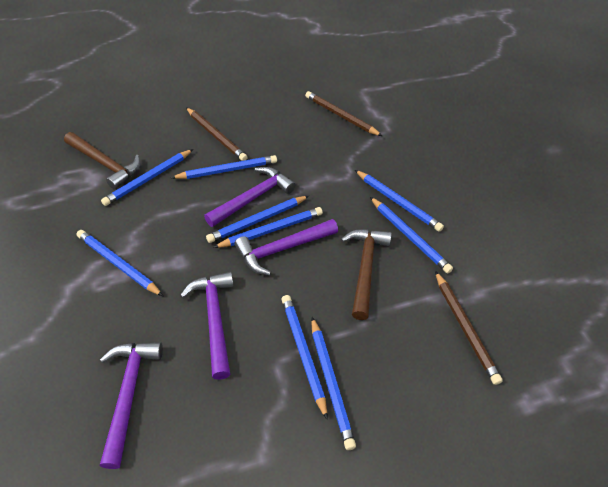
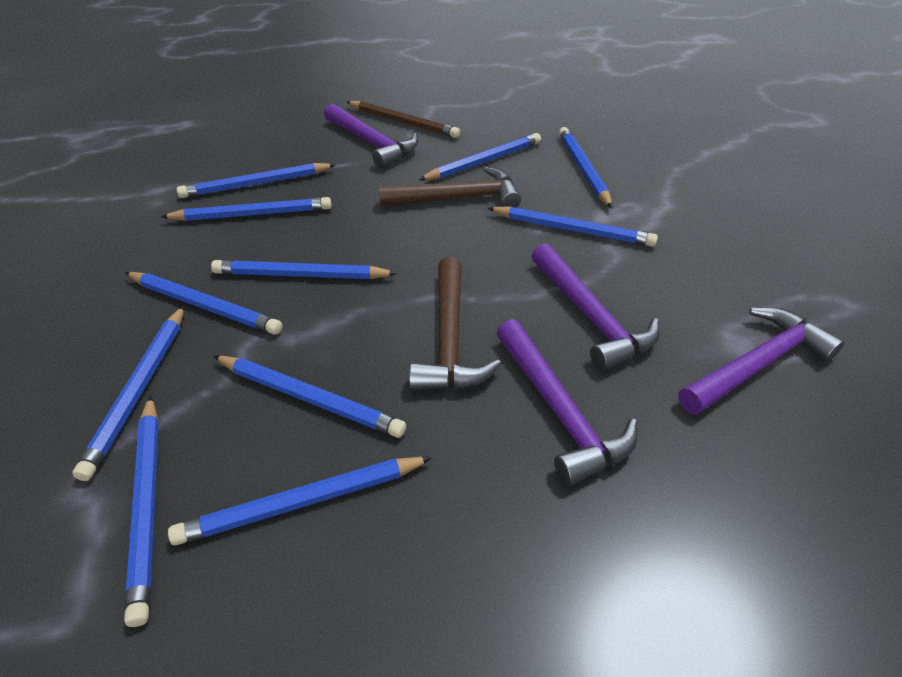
blue pencil: 9 -> 11
brown pencil: 3 -> 1

